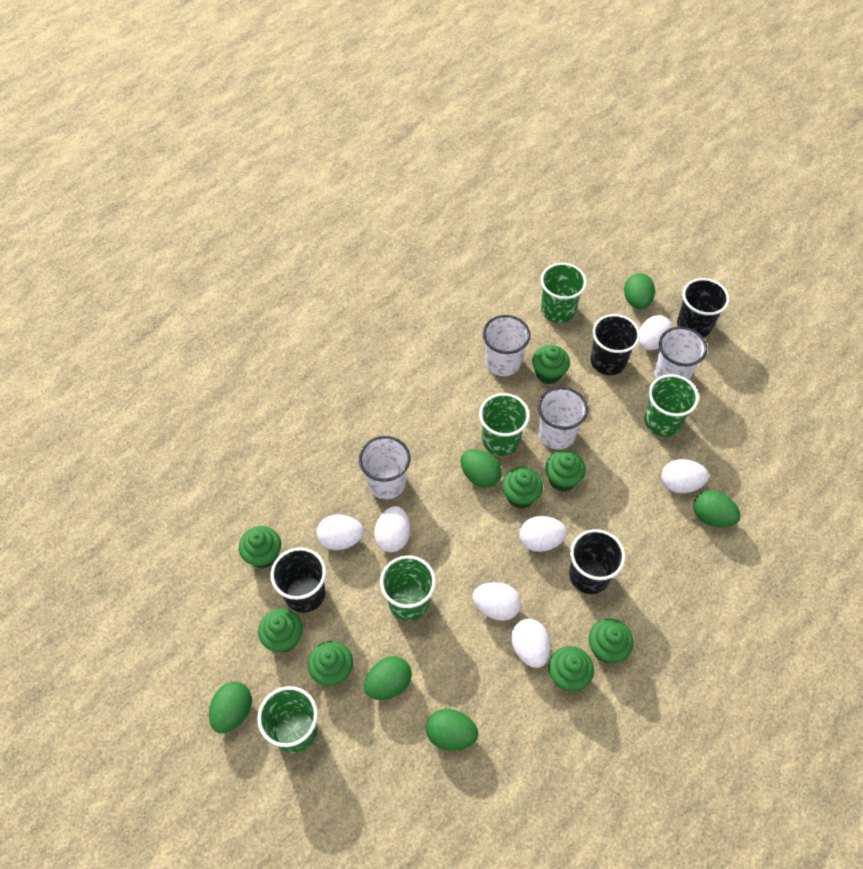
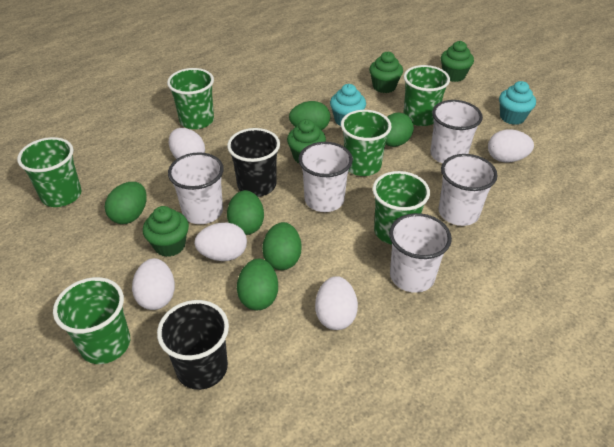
black cup: 4 -> 2
green cup: 5 -> 6
green cupcake: 8 -> 4
turquoise cupcake: 0 -> 2
white cup: 4 -> 5
white egg: 7 -> 5

